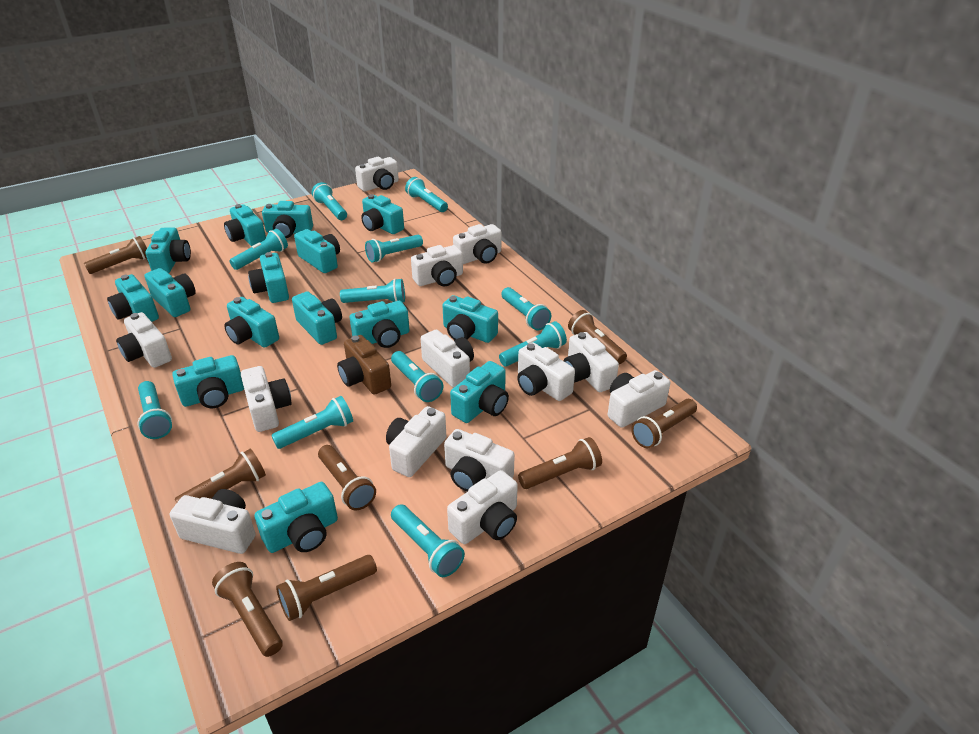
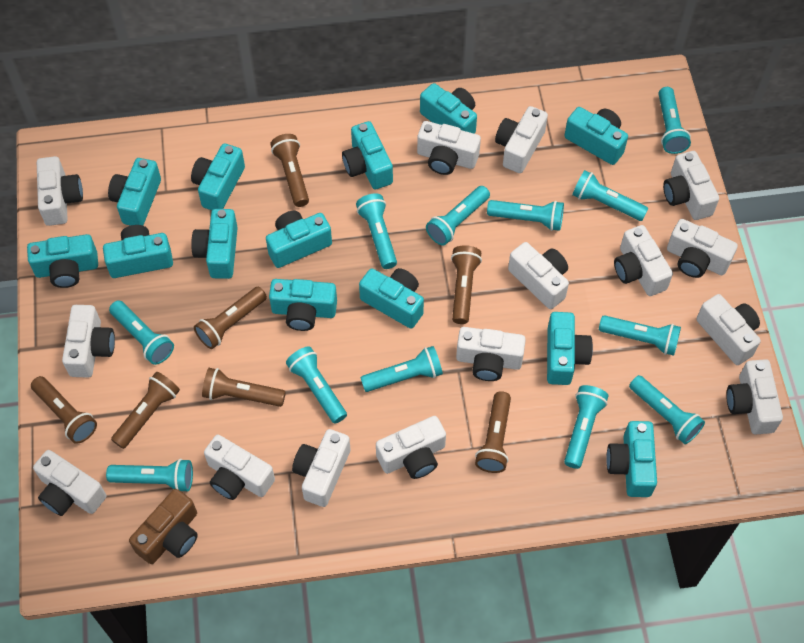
brown flashlight: 8 -> 7
turquoise camera: 15 -> 13
turquoise flashlight: 11 -> 12
white camera: 13 -> 15

